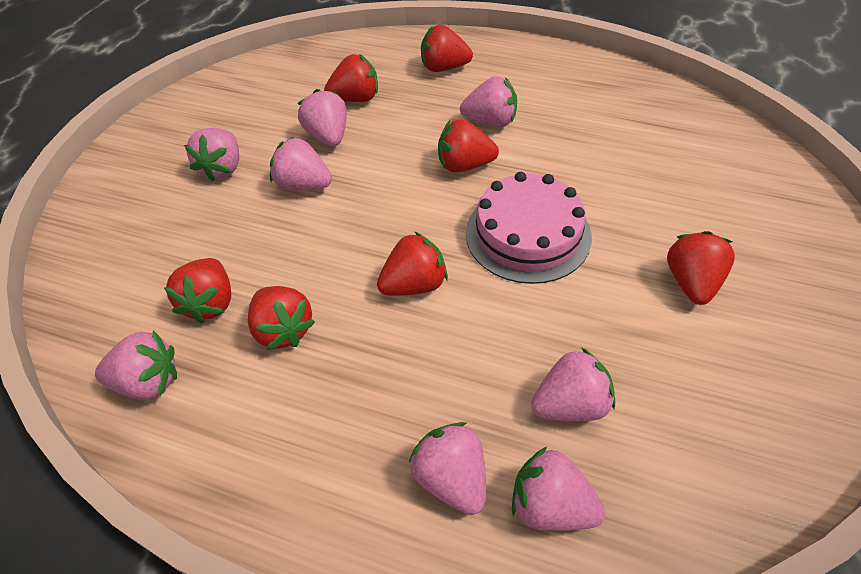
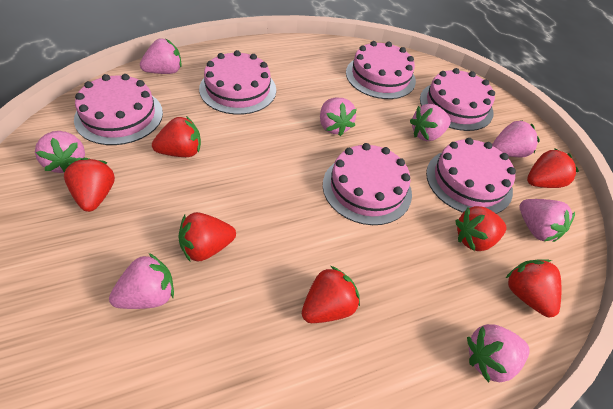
pink cake: 1 -> 6

